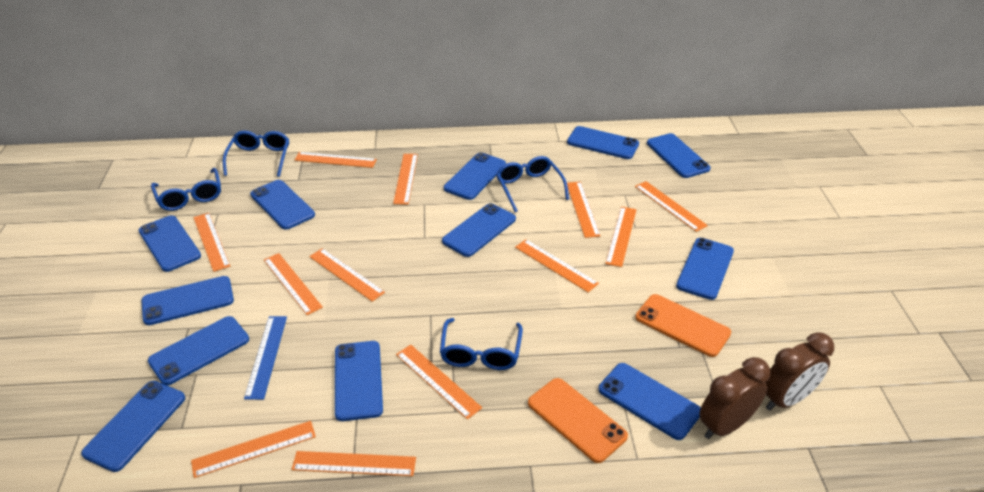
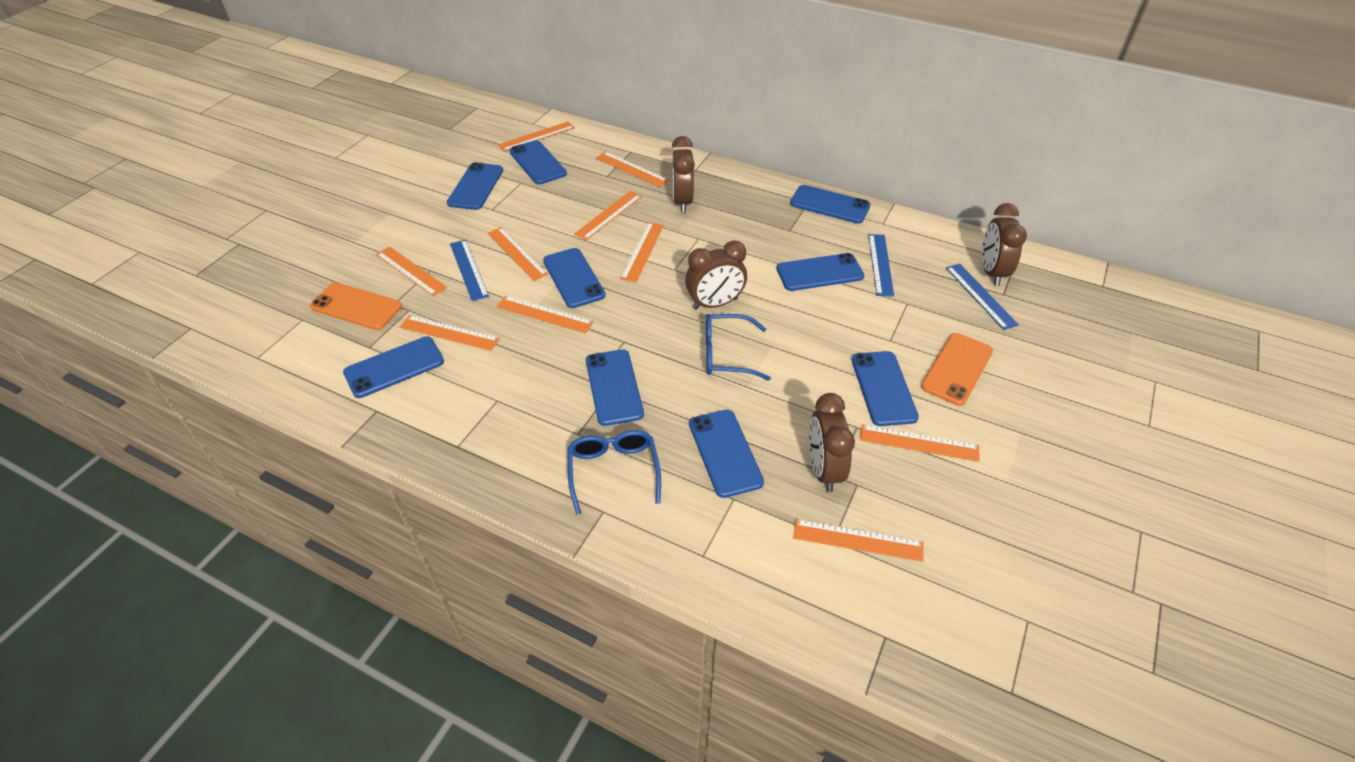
blue glasses: 4 -> 2
blue phone: 12 -> 9
blue ruler: 1 -> 3
brown clock: 2 -> 4
orange ruler: 12 -> 10

